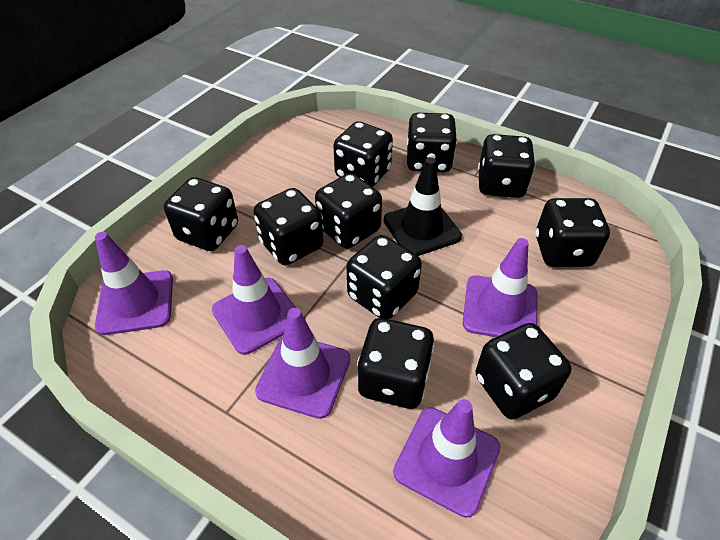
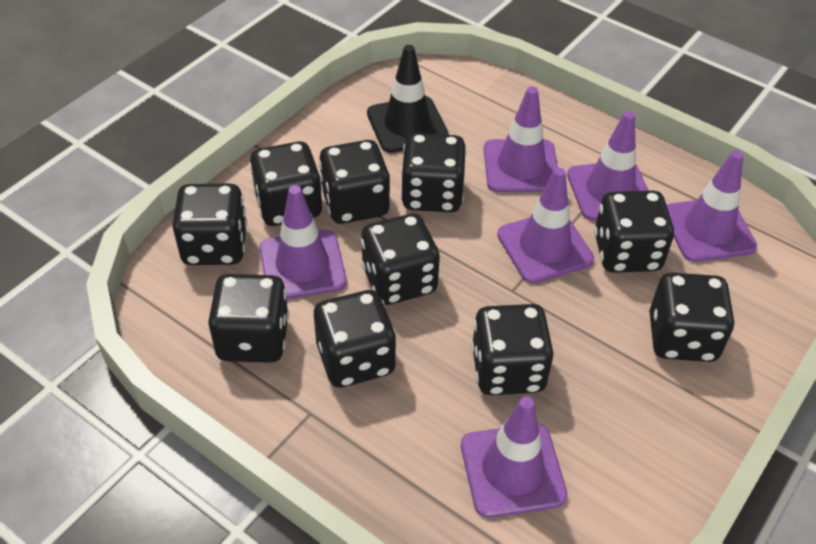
purple traffic cone: 5 -> 6

